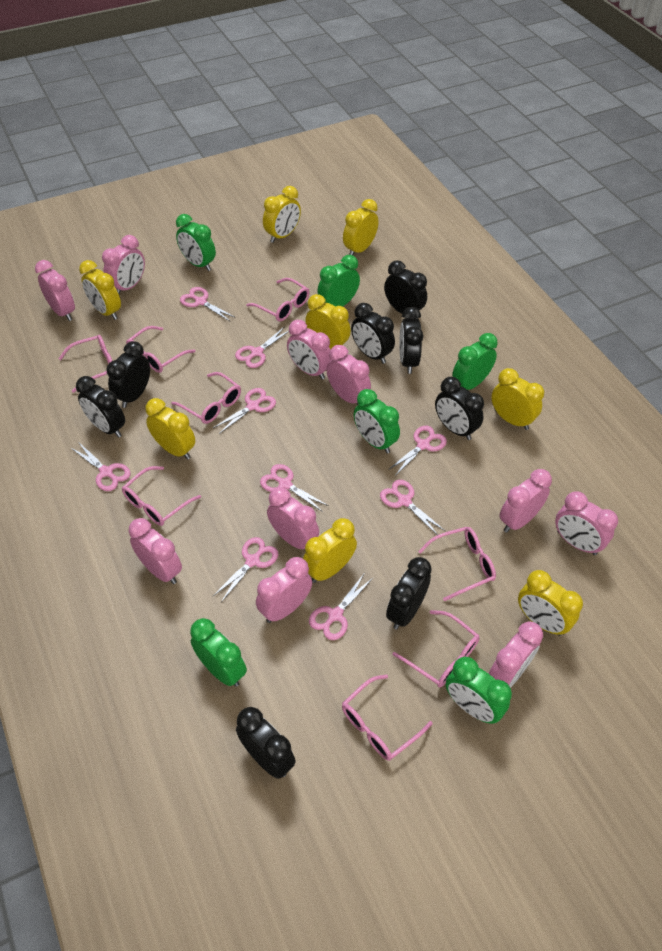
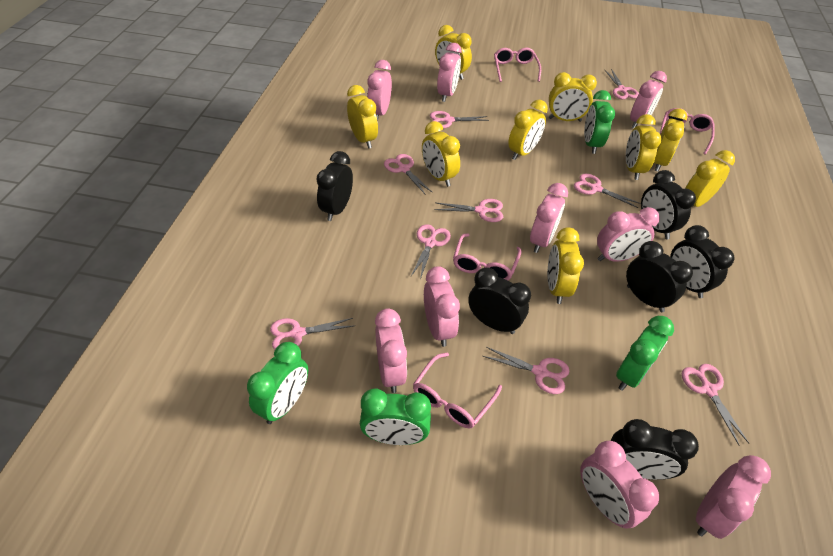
black clock: 8 -> 6
green clock: 6 -> 4
pink clock: 10 -> 9
pink glasses: 8 -> 4
yellow clock: 8 -> 9

